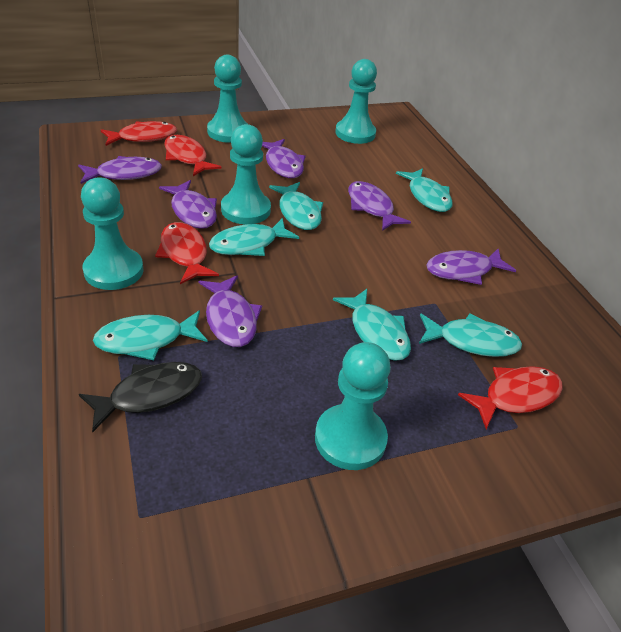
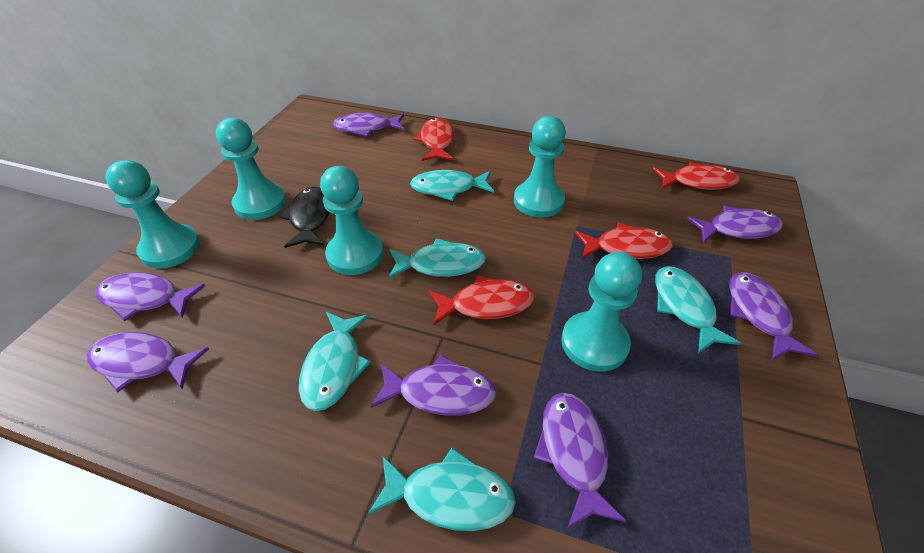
purple fish: 6 -> 7
turquoise fish: 6 -> 5

